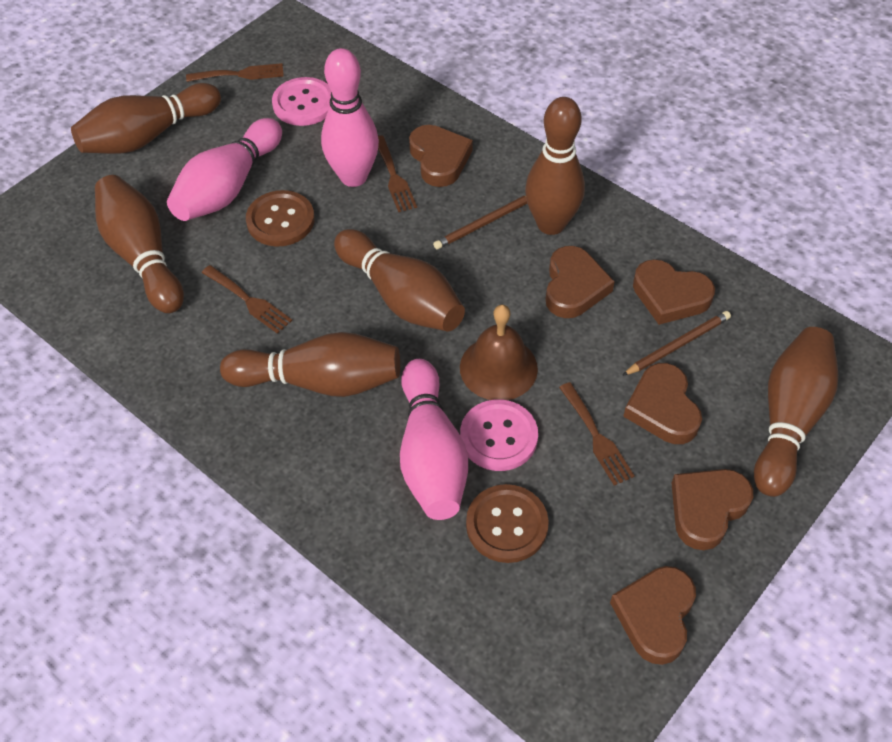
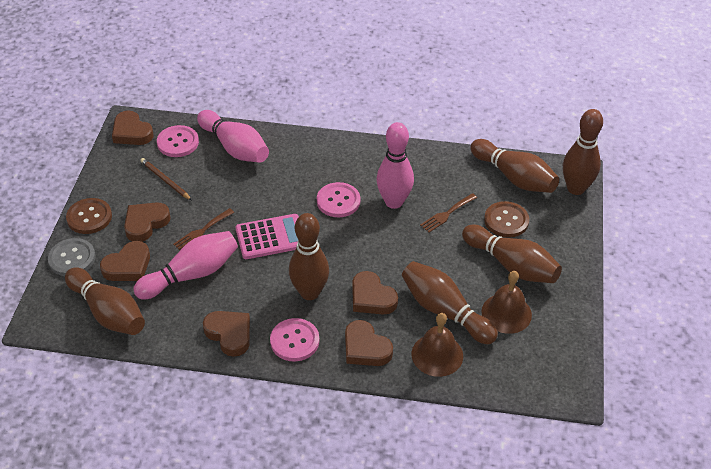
brown bell: 1 -> 2
brown fork: 4 -> 2
brown pencil: 2 -> 1
grey button: 0 -> 1
pink button: 2 -> 3
pink calculator: 0 -> 1

